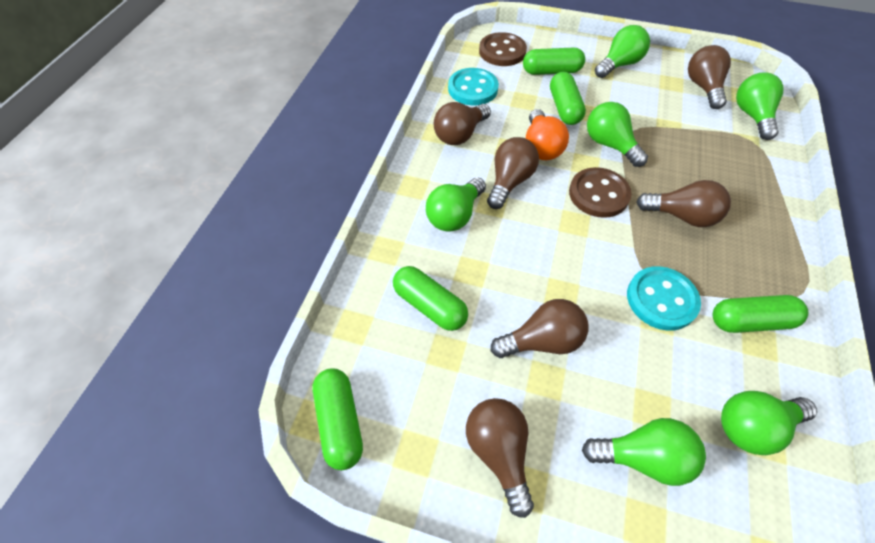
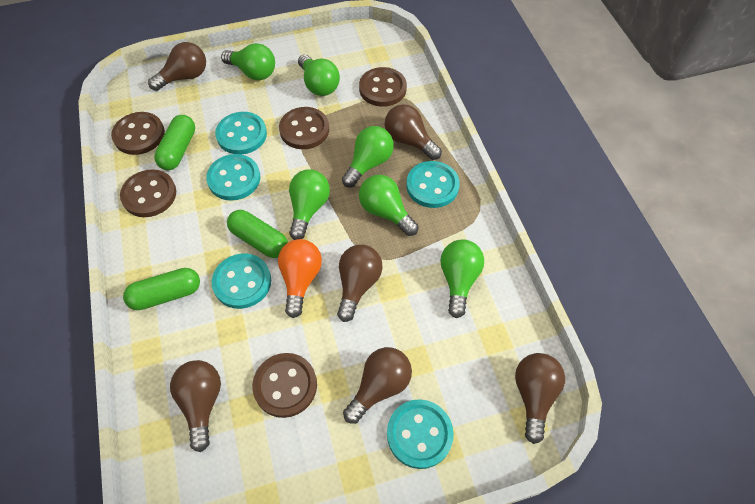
brown button: 2 -> 5
green capsule: 5 -> 3
turquoise button: 2 -> 5

